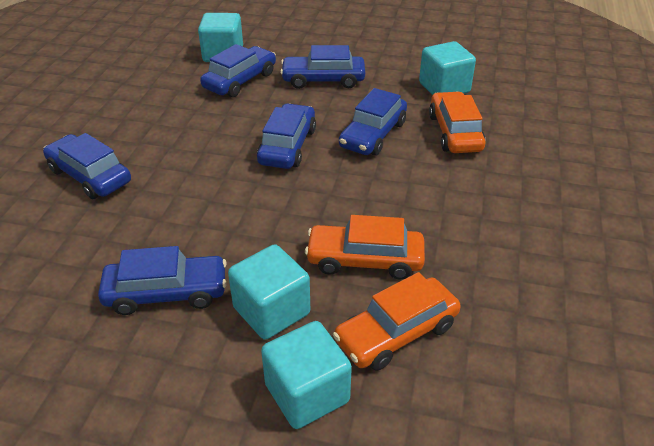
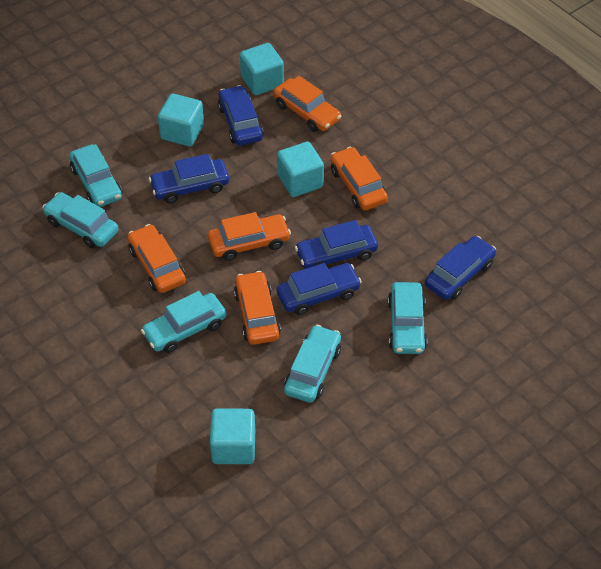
blue car: 6 -> 5
orange car: 3 -> 5
turquoise car: 0 -> 5

